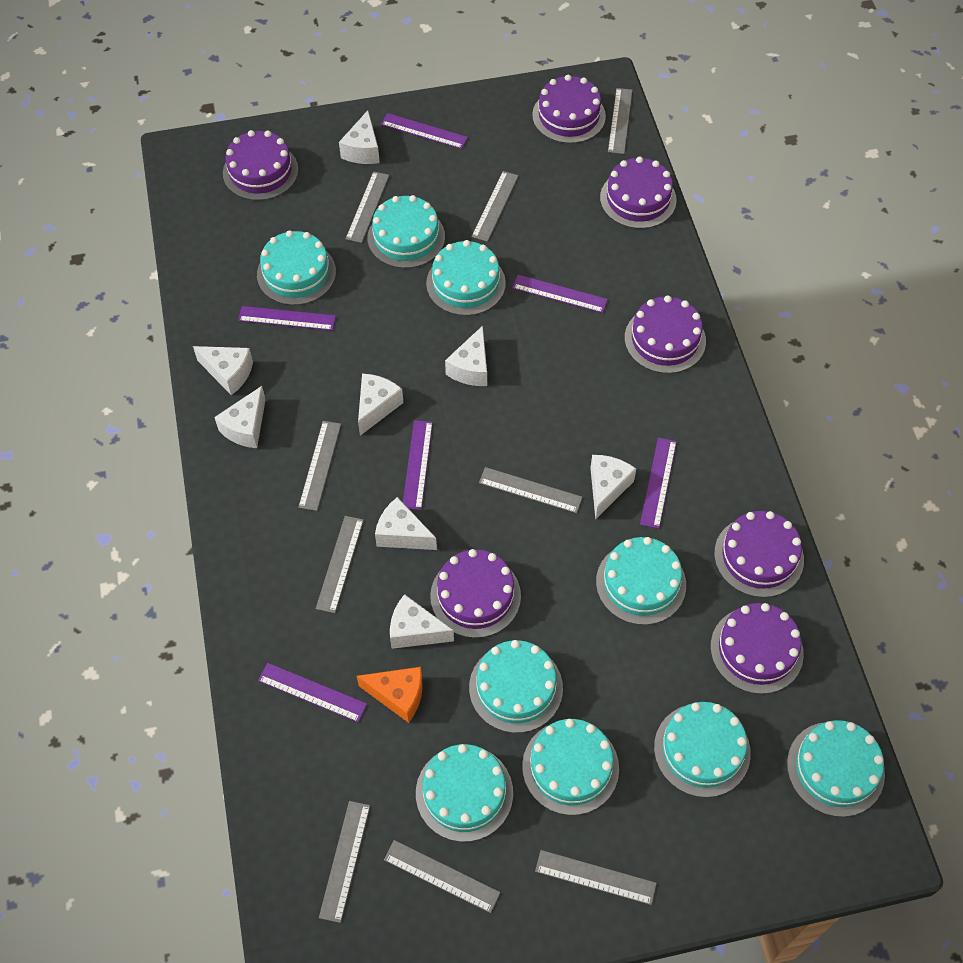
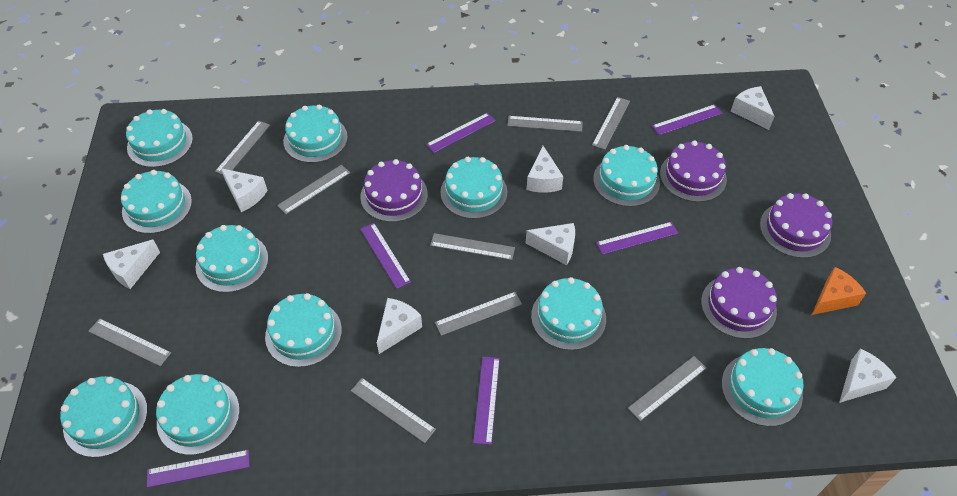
purple cake: 7 -> 4
turquoise cake: 9 -> 11
white cheese: 8 -> 7

